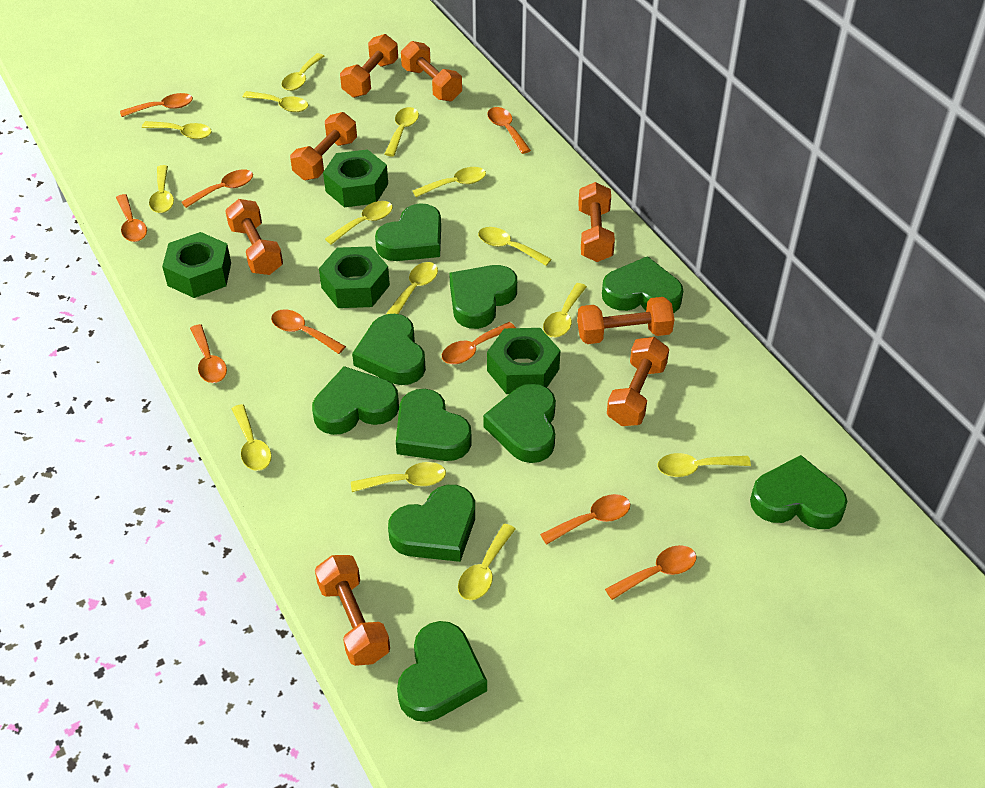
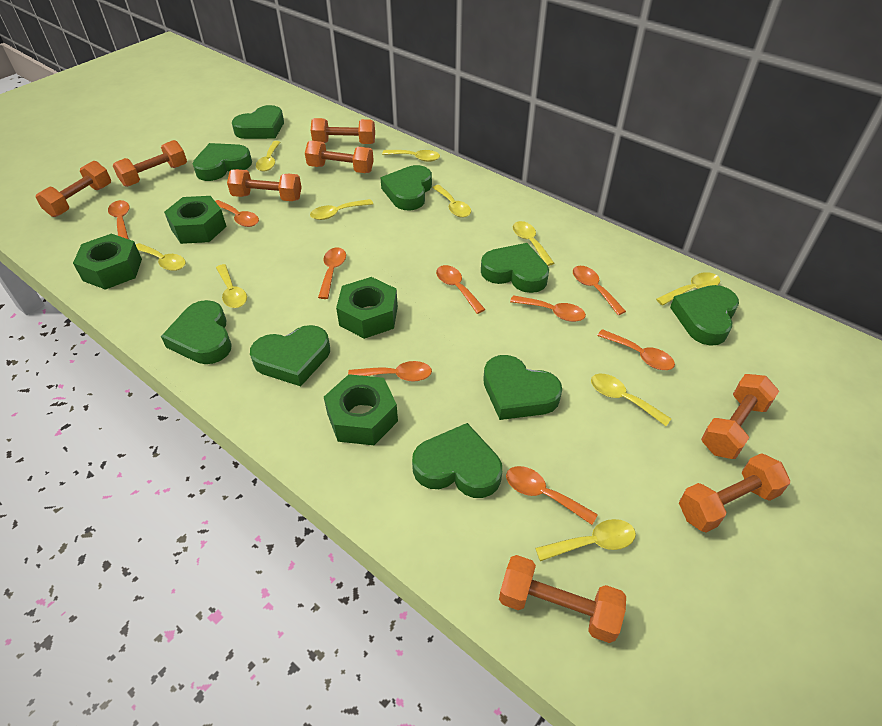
green heart: 10 -> 9
yellow spoon: 14 -> 10

